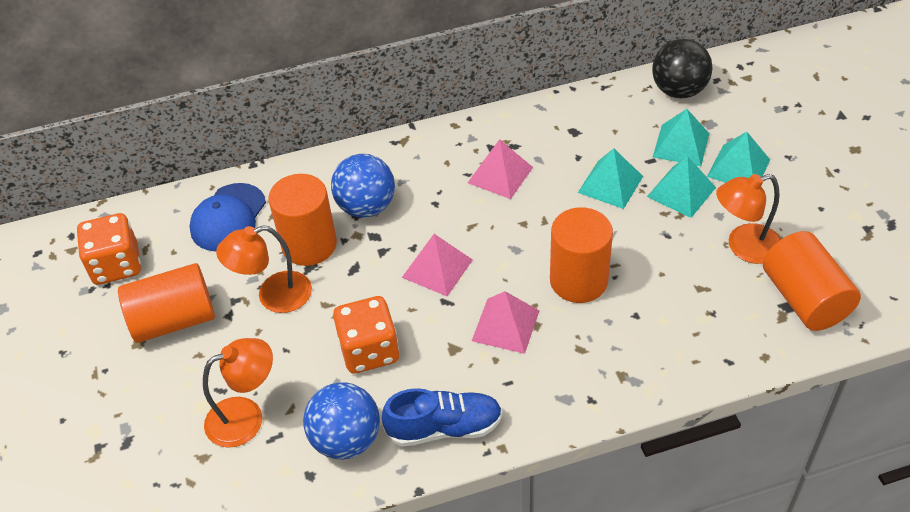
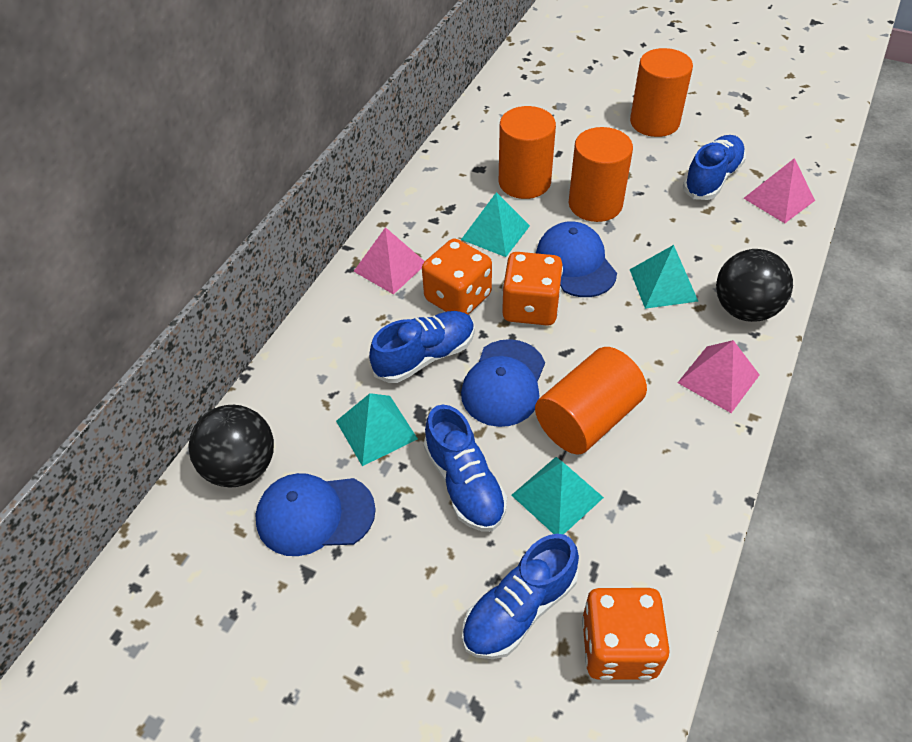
black ball: 1 -> 2
blue ball: 2 -> 0
blue cap: 1 -> 3
blue shoe: 1 -> 4
orange dice: 2 -> 3
orange lamp: 3 -> 0

